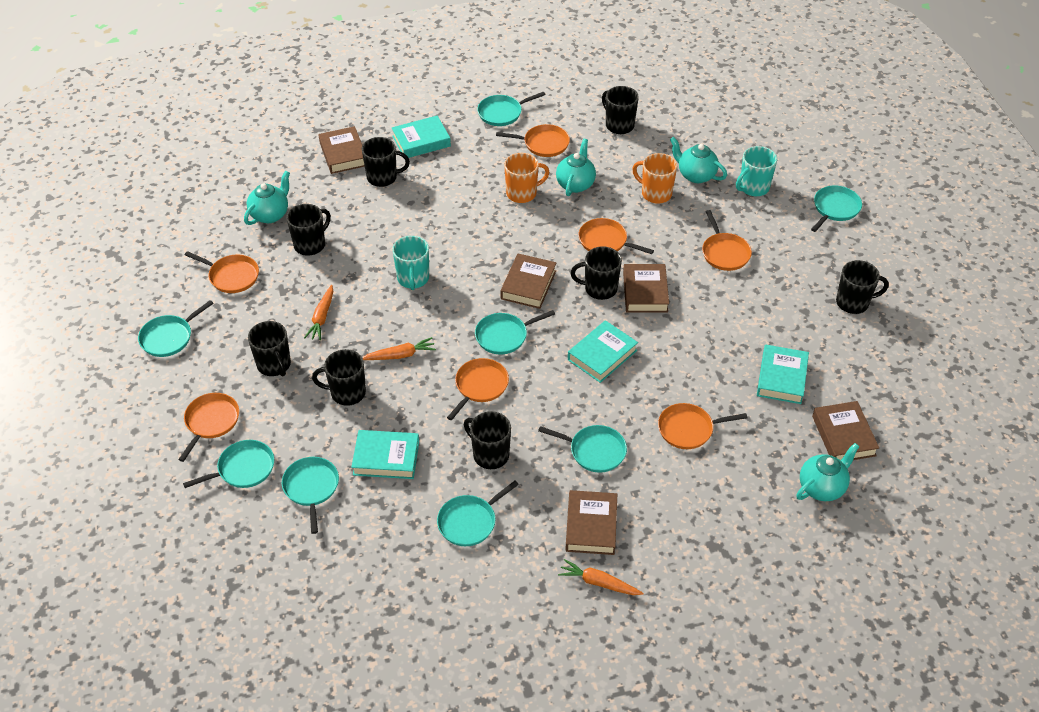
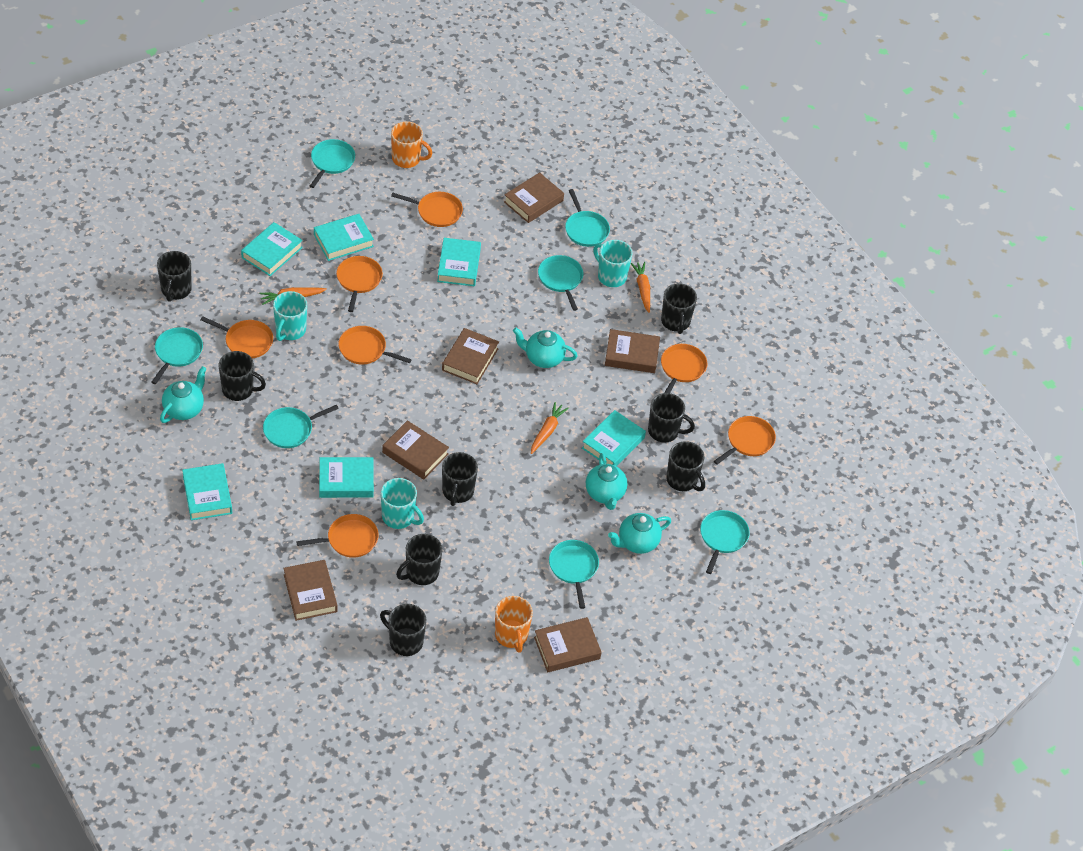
brown book: 5 -> 6
turquoise book: 4 -> 6
turquoise mug: 2 -> 3
turquoise pan: 8 -> 7

